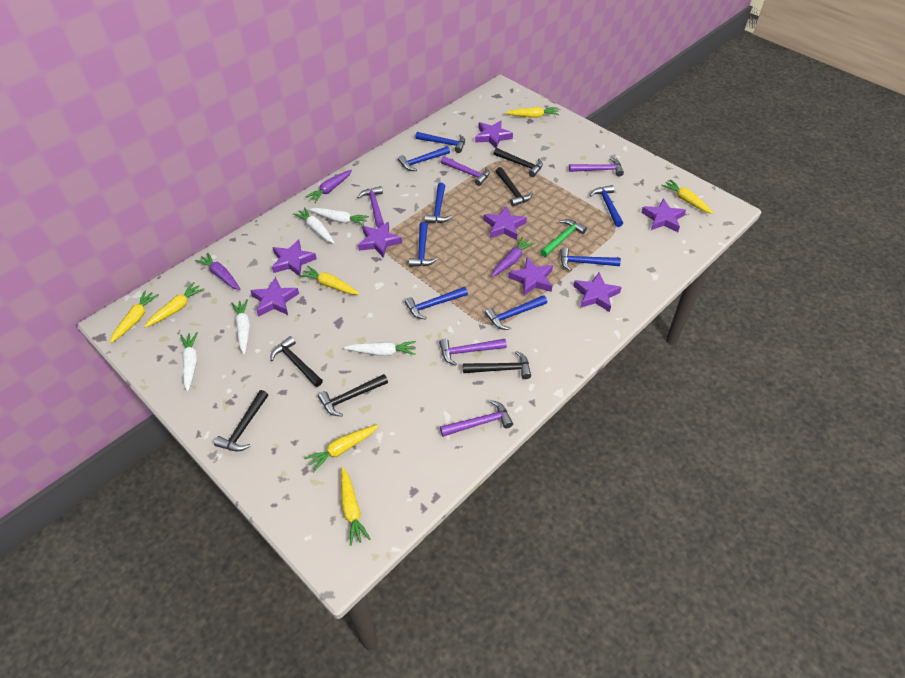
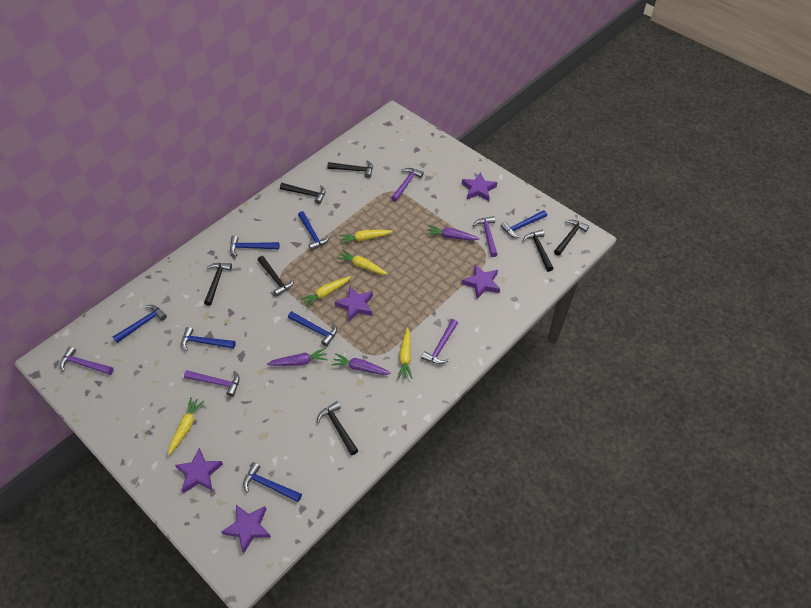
black hammer: 6 -> 7
blue hammer: 8 -> 7
green hammer: 1 -> 0
purple star: 8 -> 5
white carrot: 5 -> 0
yellow carrot: 7 -> 5

